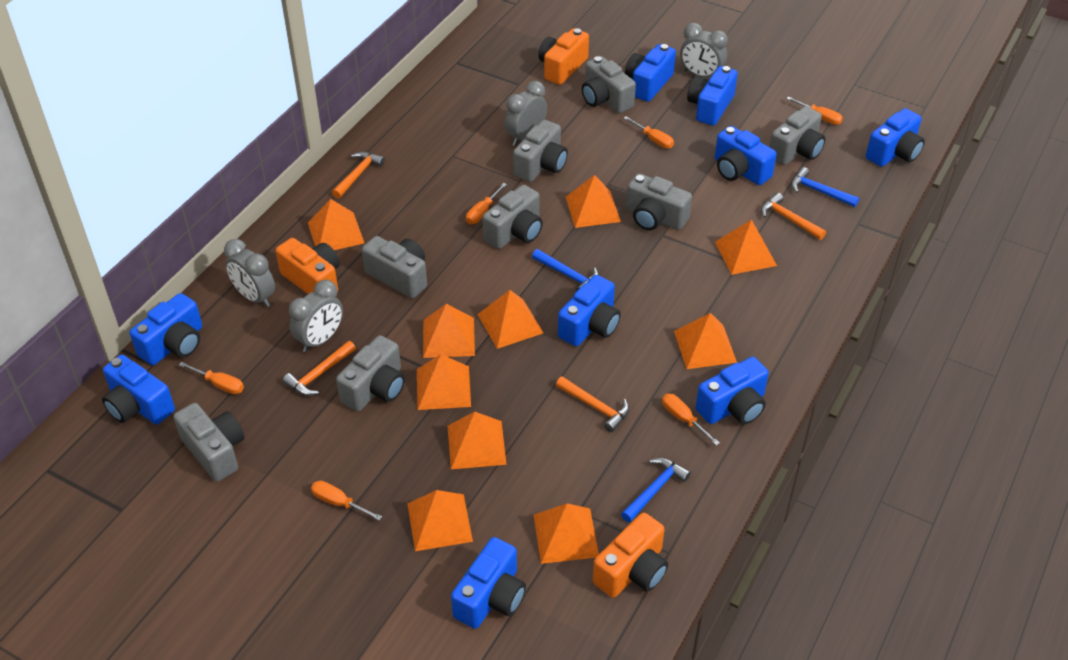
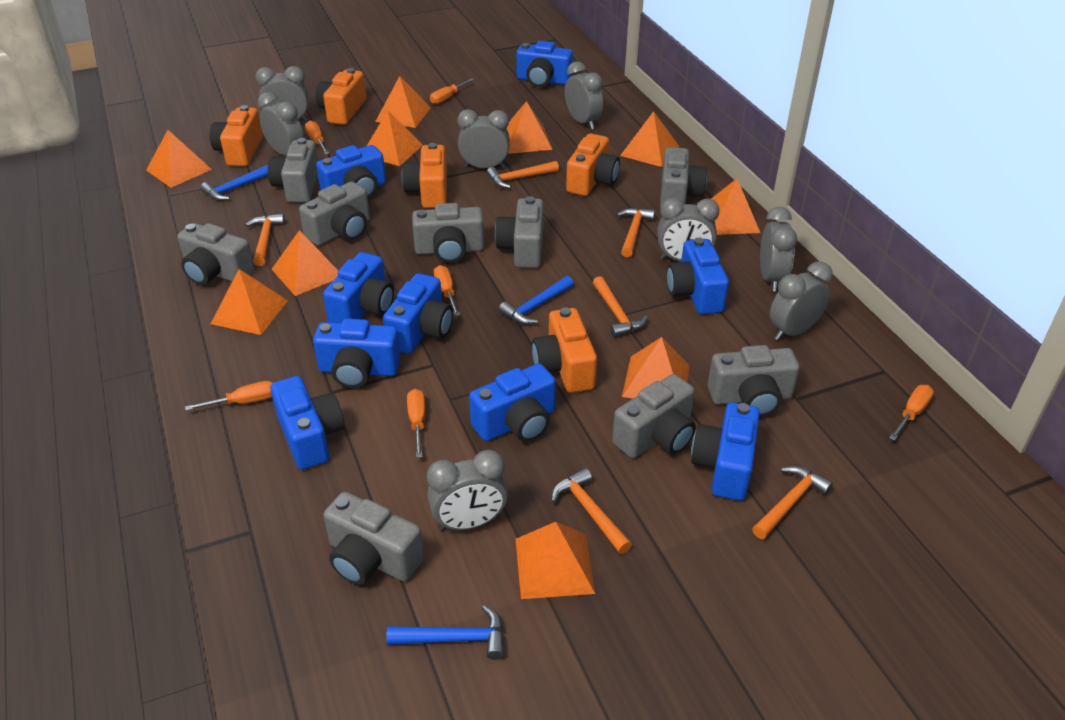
grey camera: 8 -> 9
grey clock: 4 -> 8
orange camera: 3 -> 5
orange hammer: 4 -> 6

